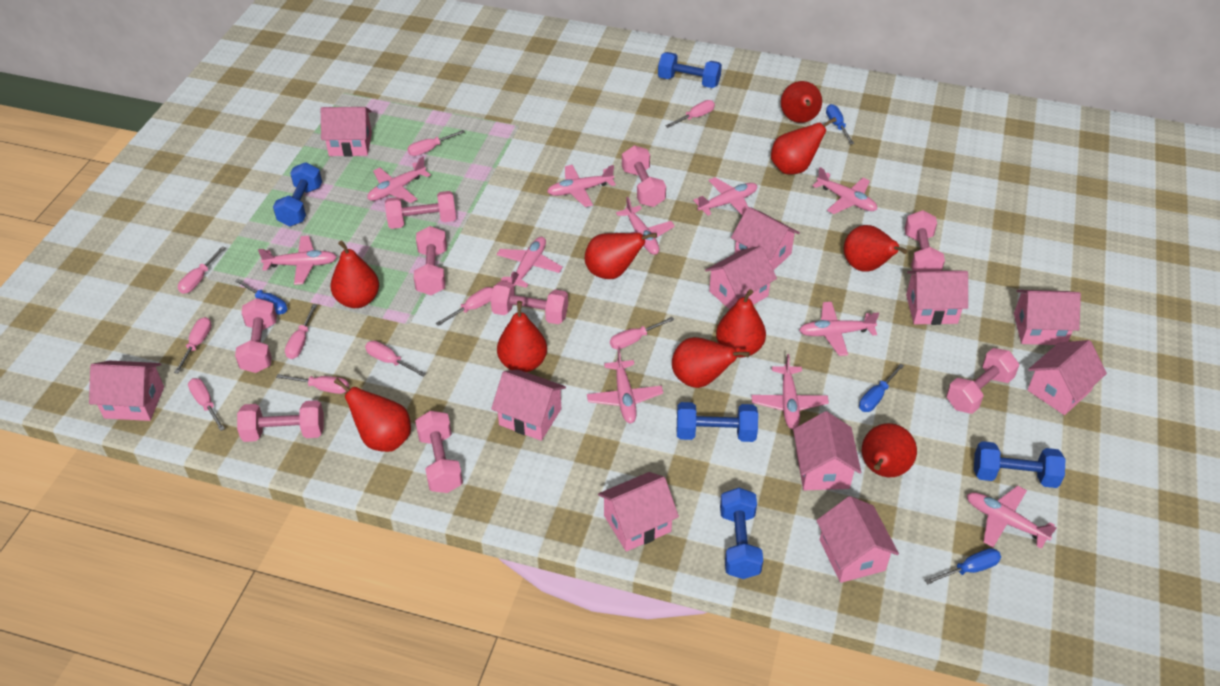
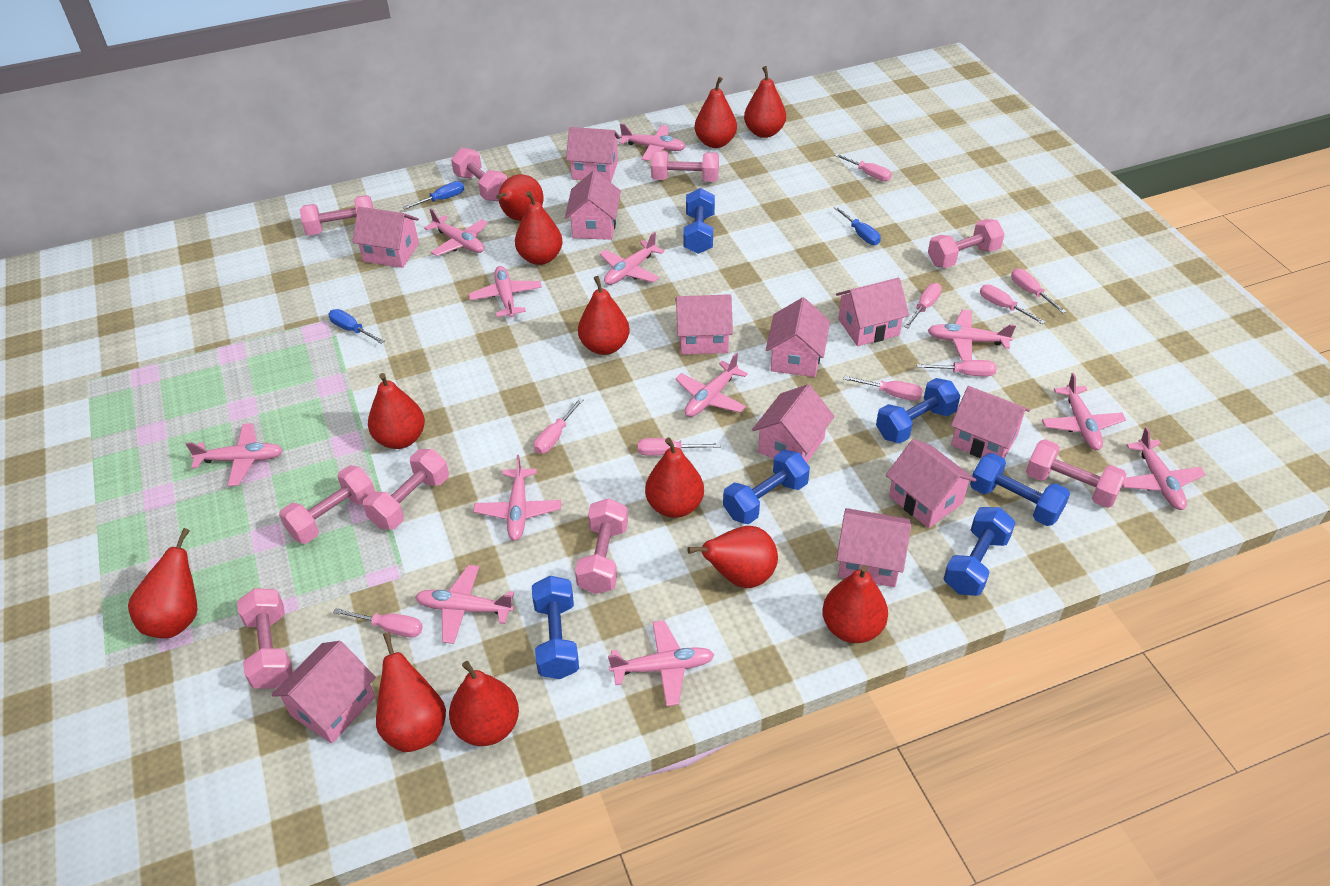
blue dumbbell: 5 -> 6
blue screwdriver: 4 -> 3
pink plane: 11 -> 12
pink screwdriver: 10 -> 9
red pear: 10 -> 12

